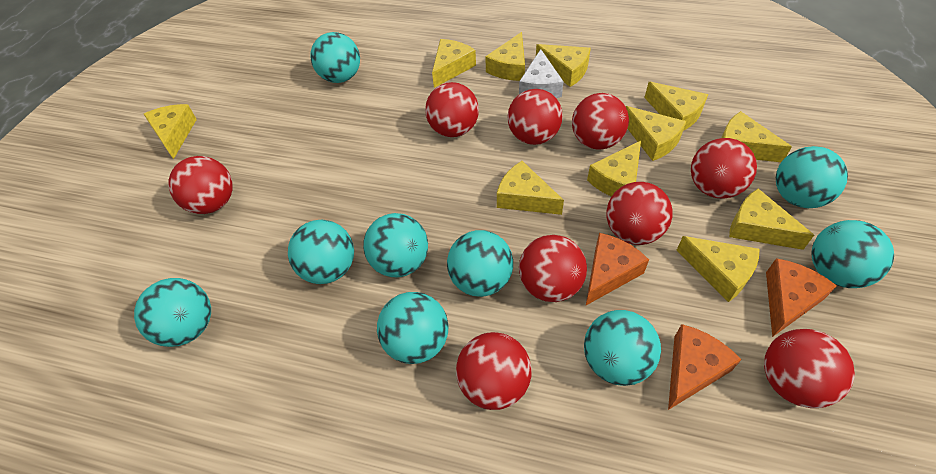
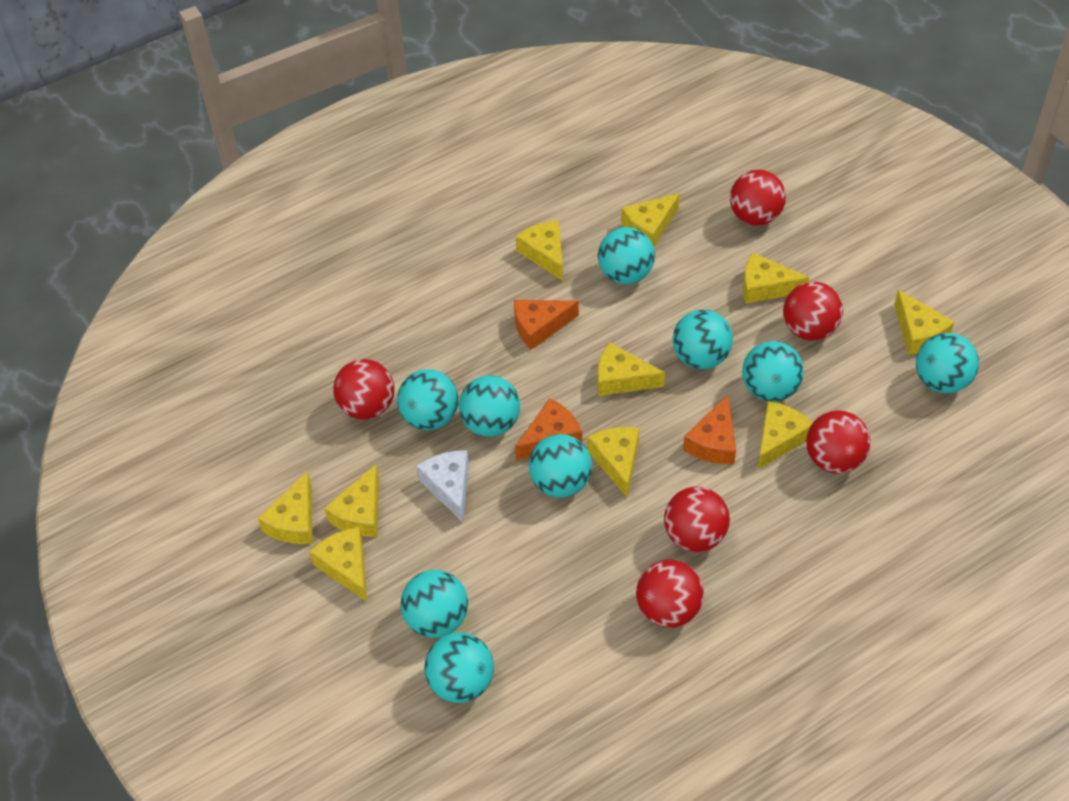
red ball: 9 -> 6
yellow cheese: 11 -> 10

